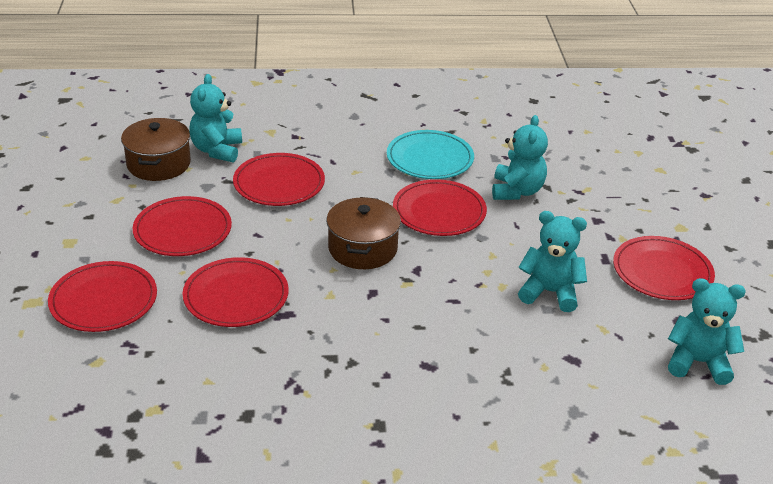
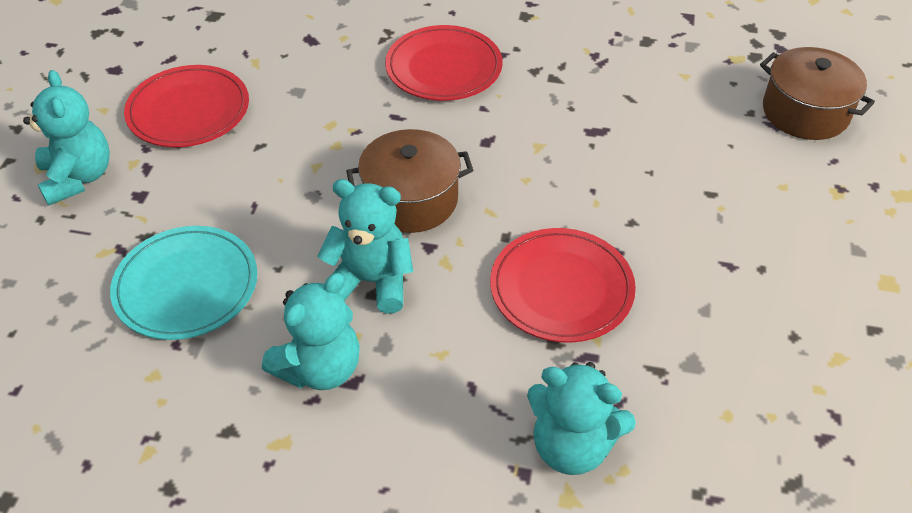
red plate: 6 -> 3

